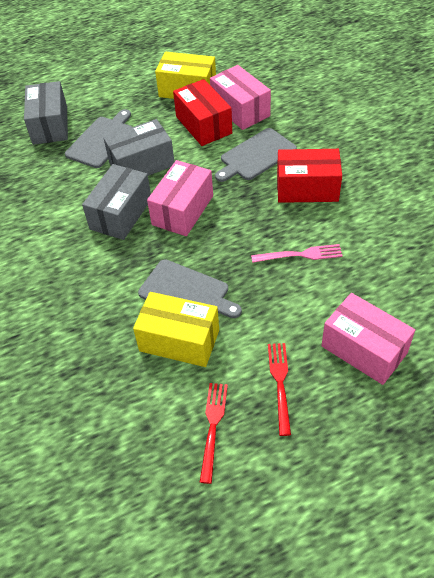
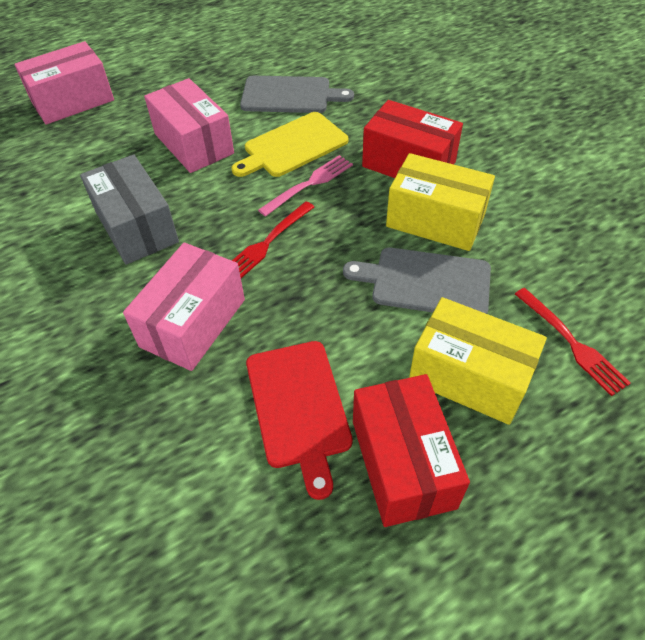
grey box: 3 -> 1
grey cutting board: 3 -> 2
red cutting board: 0 -> 1
yellow cutting board: 0 -> 1

